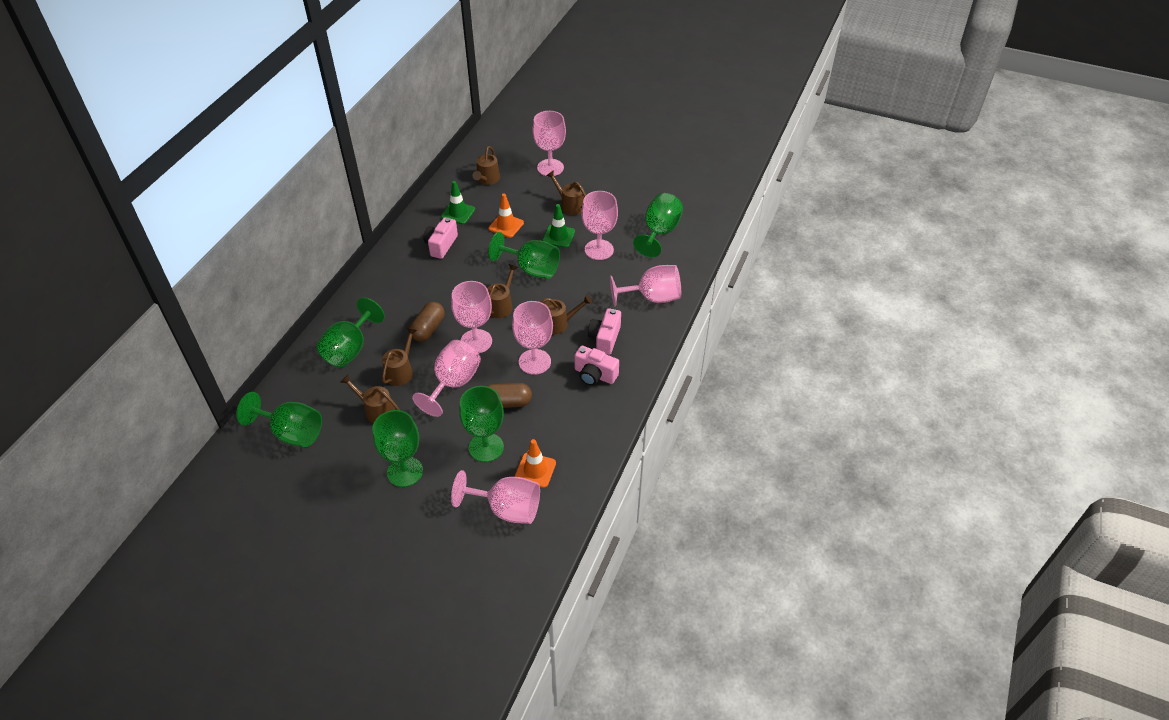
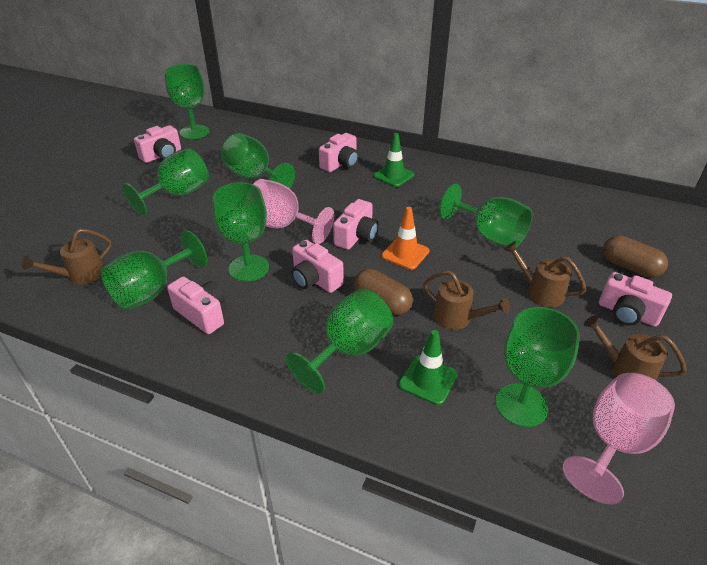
brown watering can: 6 -> 4
green goblet: 6 -> 8
orange traffic cone: 2 -> 1
pink camera: 3 -> 6
pink goblet: 7 -> 2

